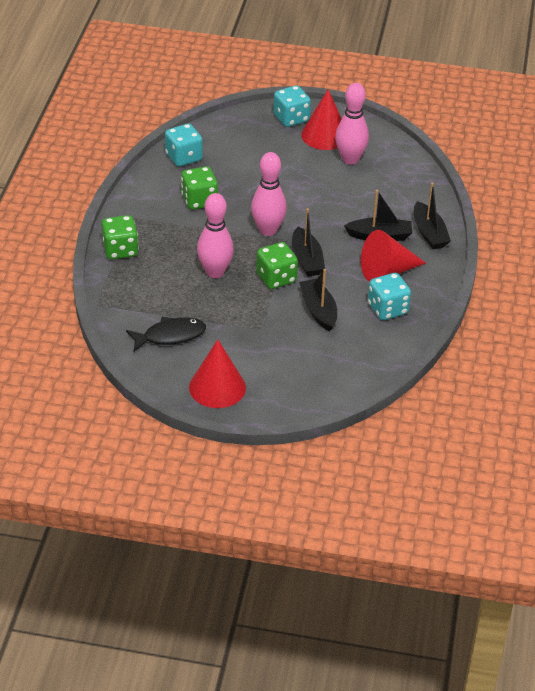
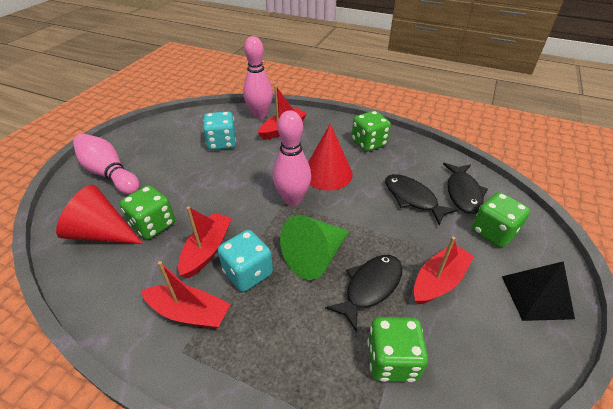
black boat: 4 -> 0
black fish: 1 -> 3
black pyramid: 0 -> 1
green cone: 0 -> 1
green dice: 3 -> 4
red boat: 0 -> 4
red cone: 3 -> 2
turquoise dice: 3 -> 2

